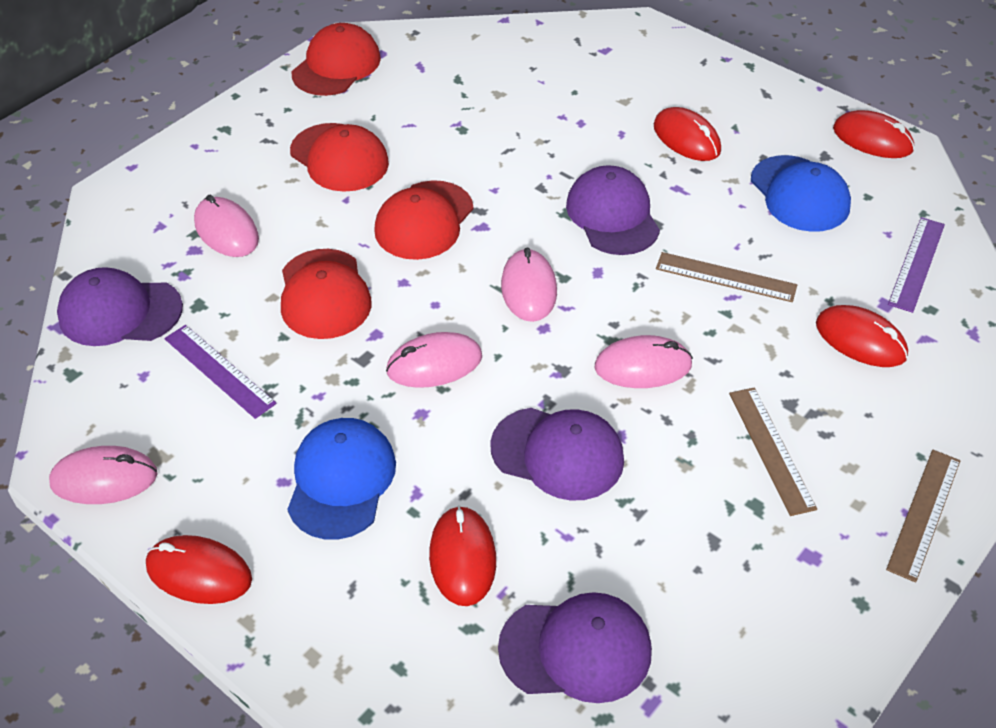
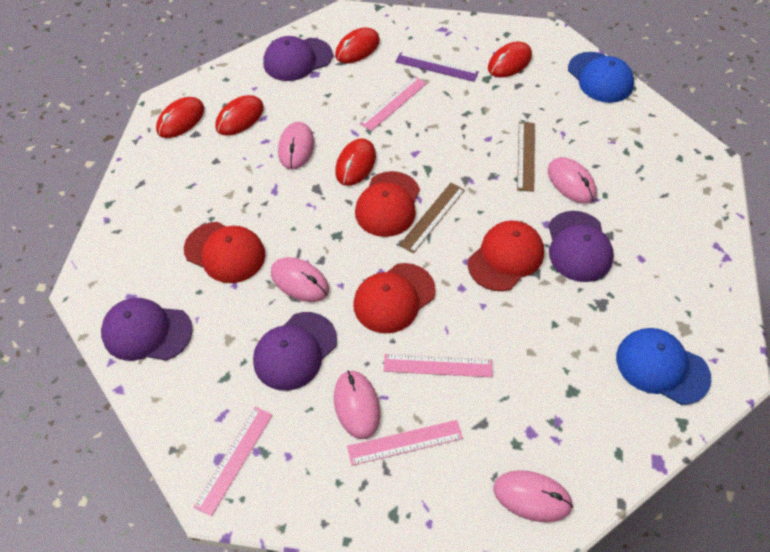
brown ruler: 3 -> 2
pink ruler: 0 -> 4
purple ruler: 2 -> 1

